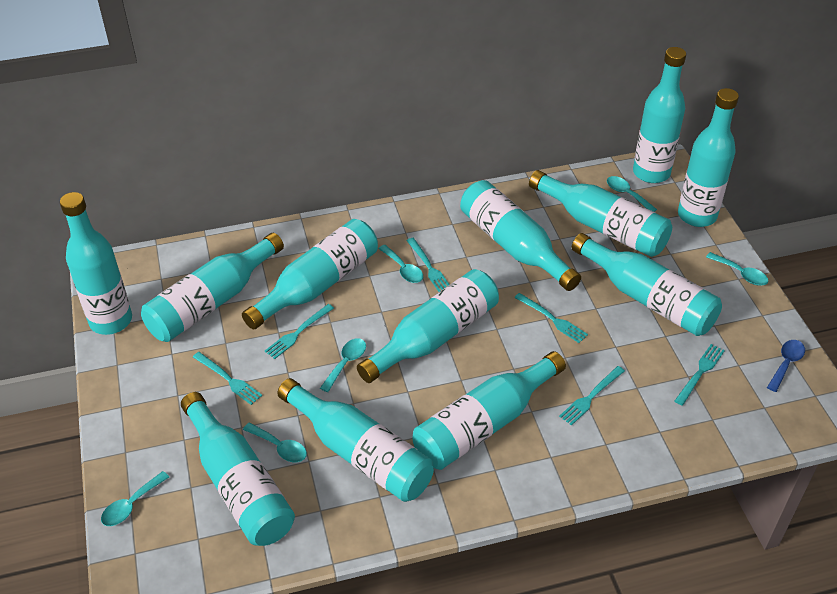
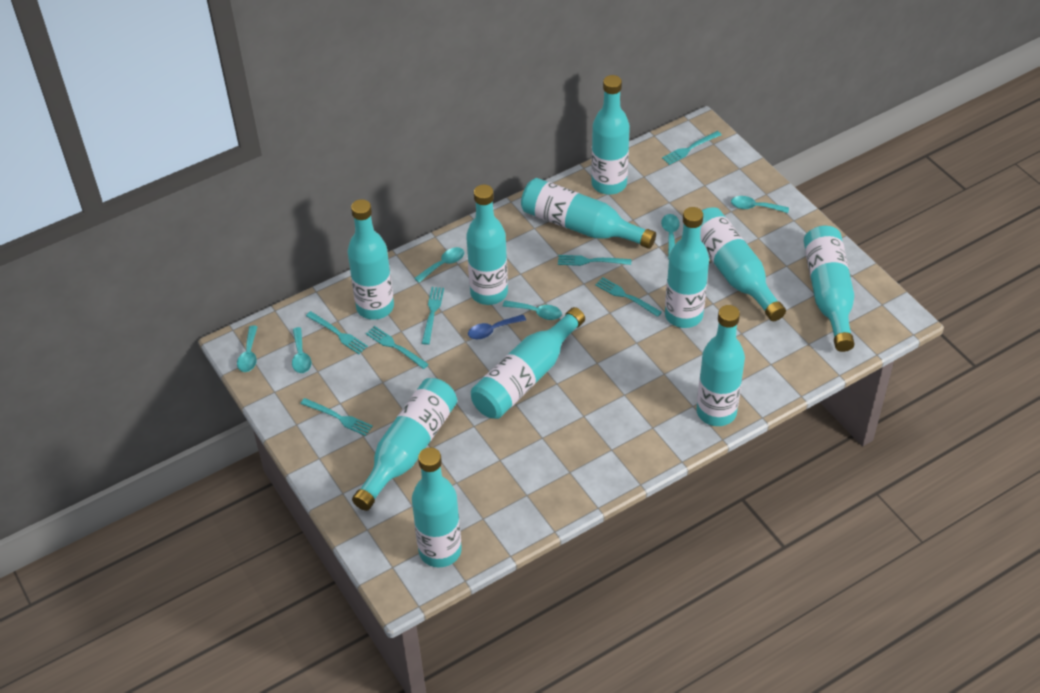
turquoise bottle: 12 -> 11
turquoise fork: 6 -> 7

